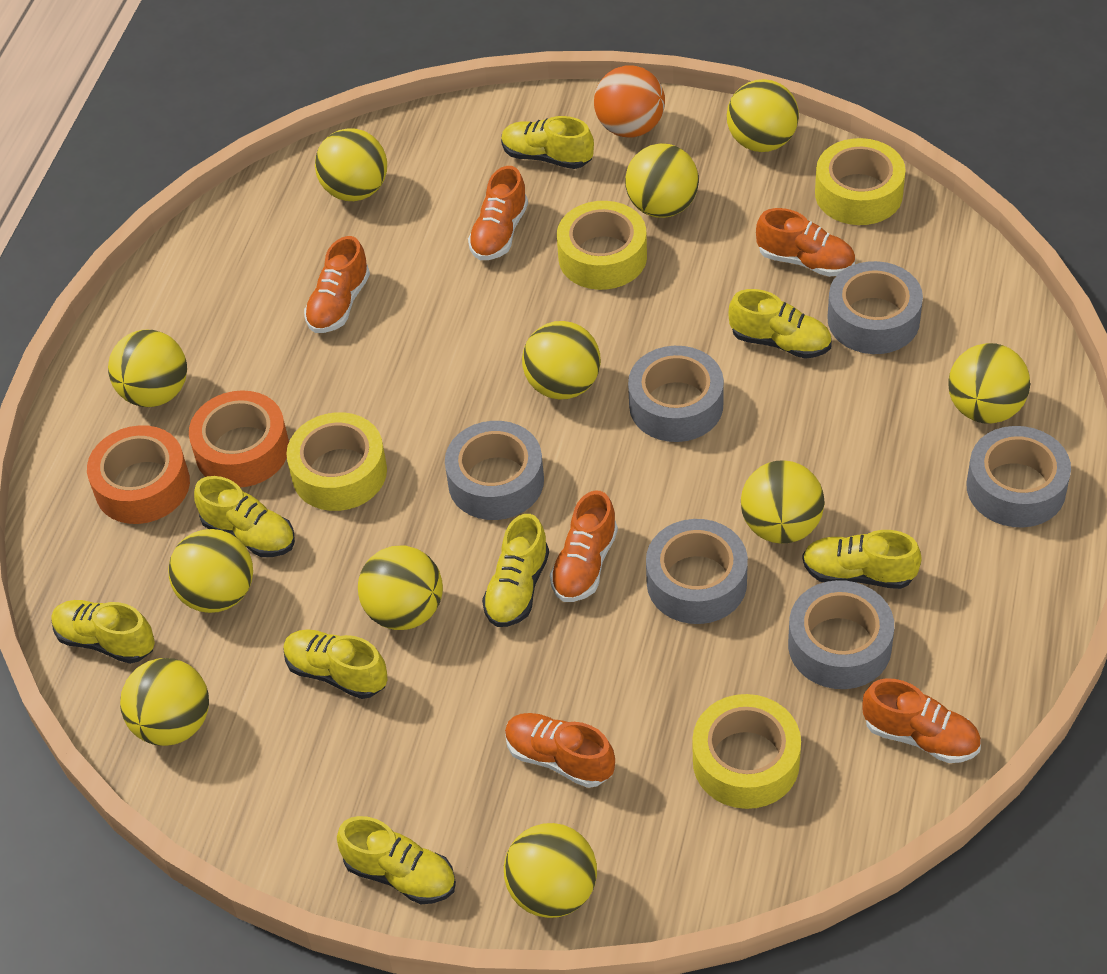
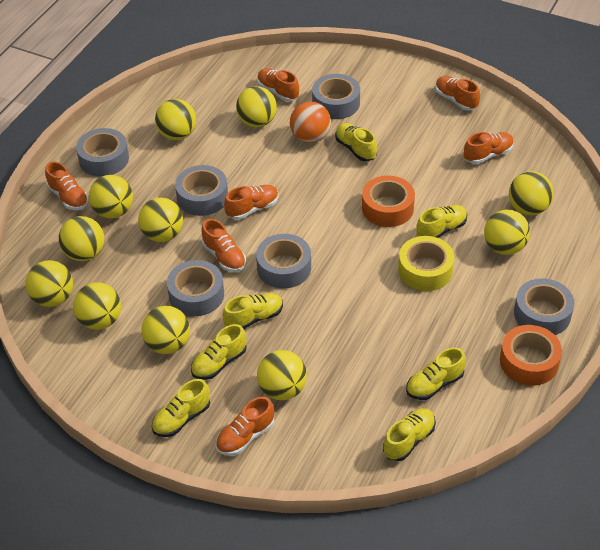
orange shoe: 6 -> 7
yellow shoe: 8 -> 7
yellow tape: 4 -> 1

